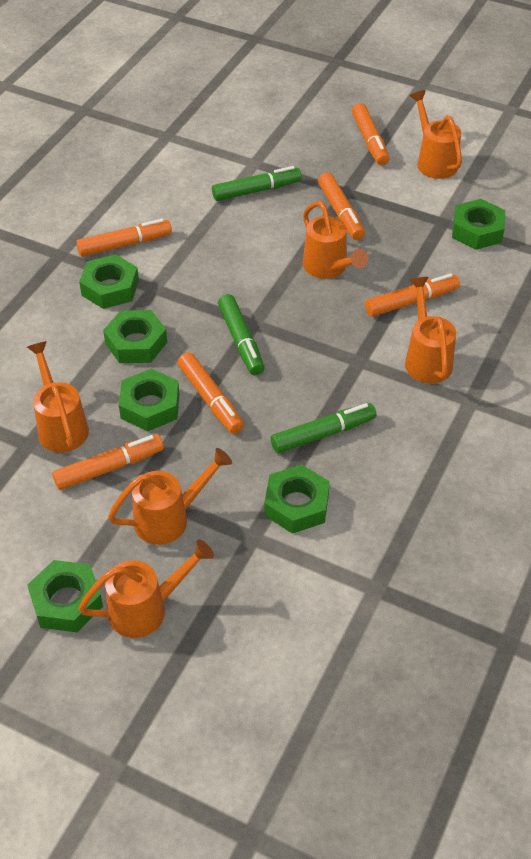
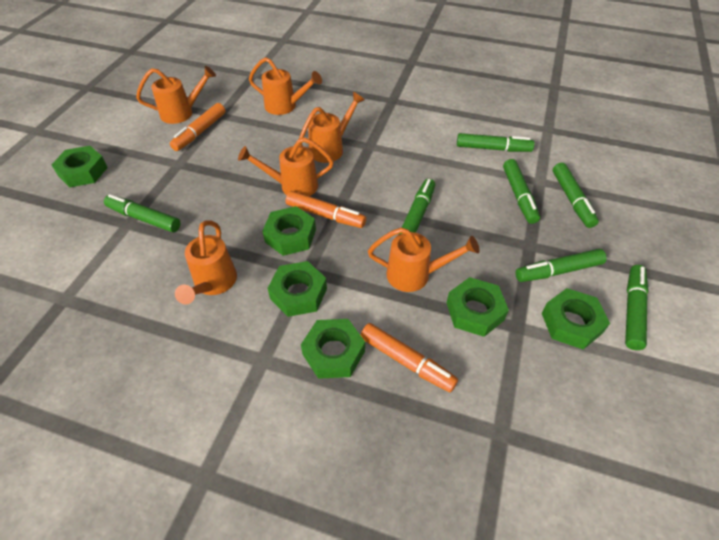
green marker: 3 -> 7
orange marker: 6 -> 3

